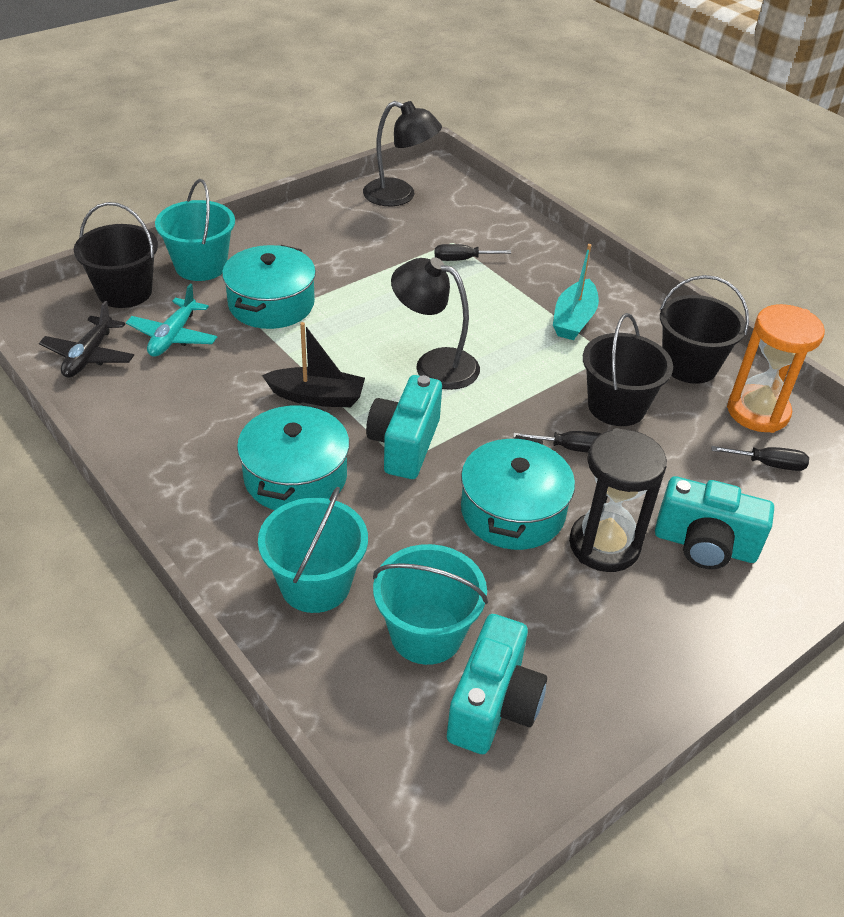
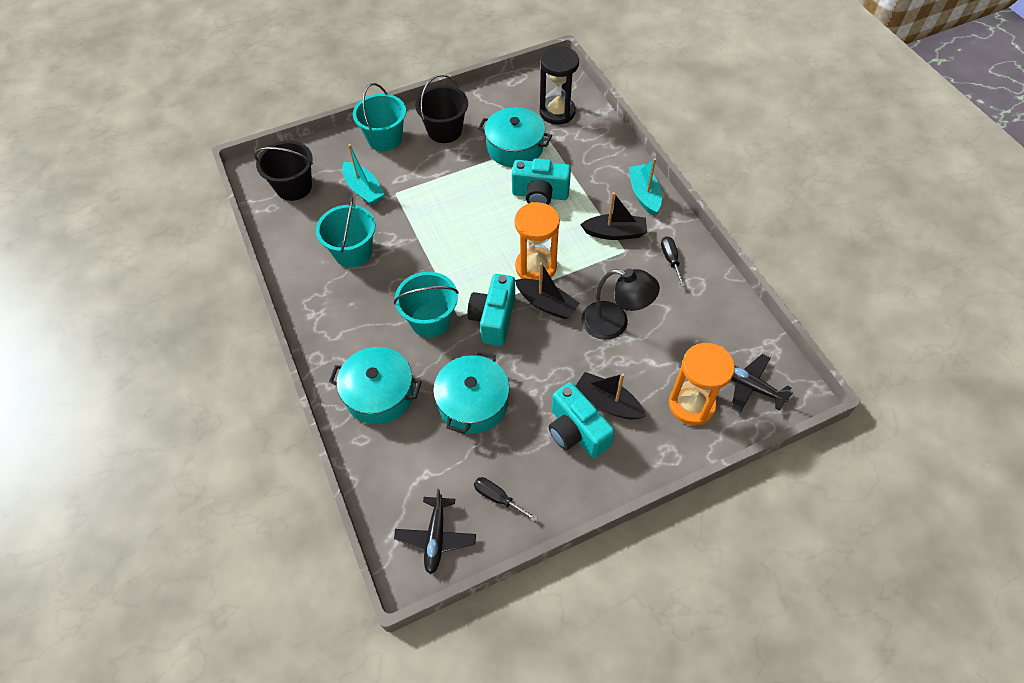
black boat: 1 -> 3
black bucket: 3 -> 2
black lamp: 2 -> 1
black plane: 1 -> 2
black screwdriver: 3 -> 2
orange hourglass: 1 -> 2
turquoise boat: 1 -> 2
turquoise plane: 1 -> 0

